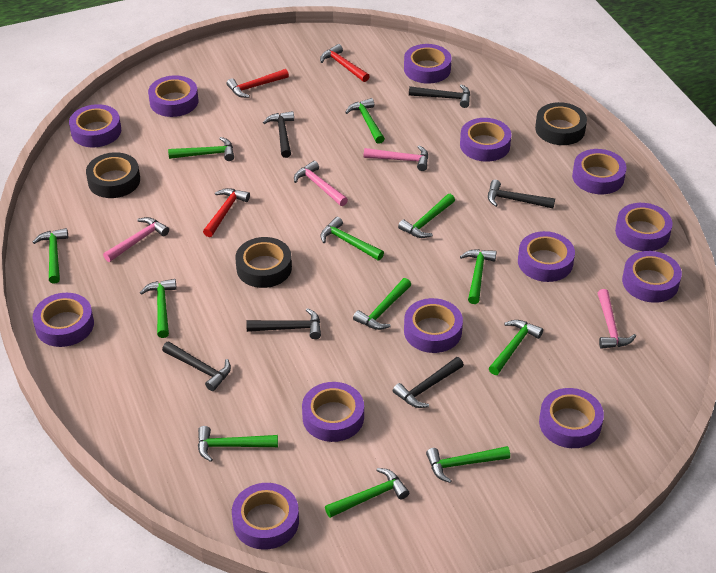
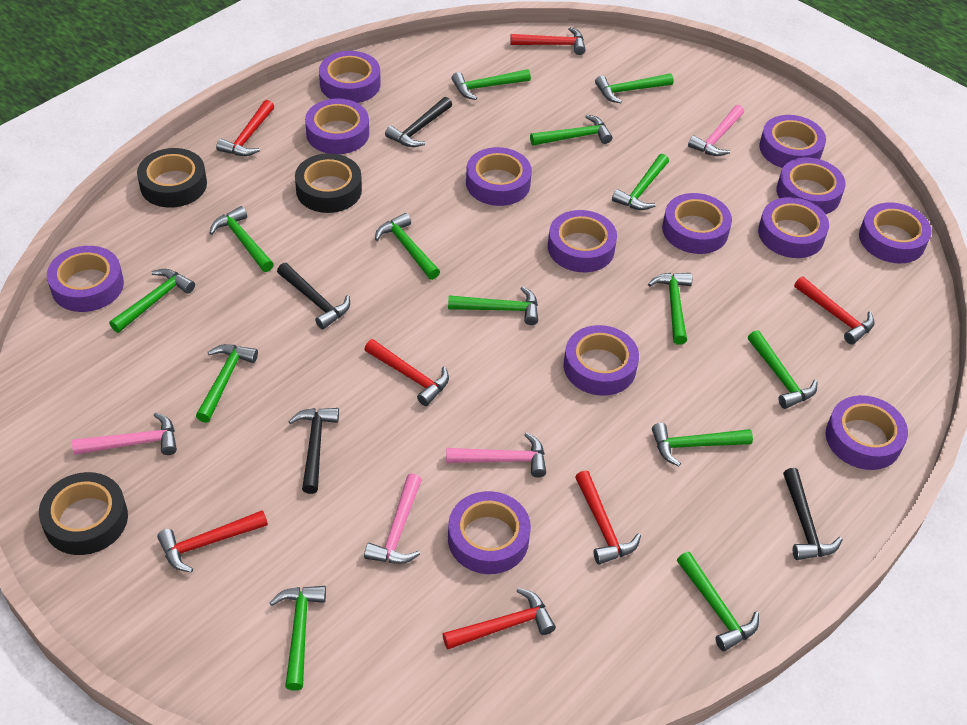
black hammer: 6 -> 4
green hammer: 12 -> 14
red hammer: 3 -> 7

